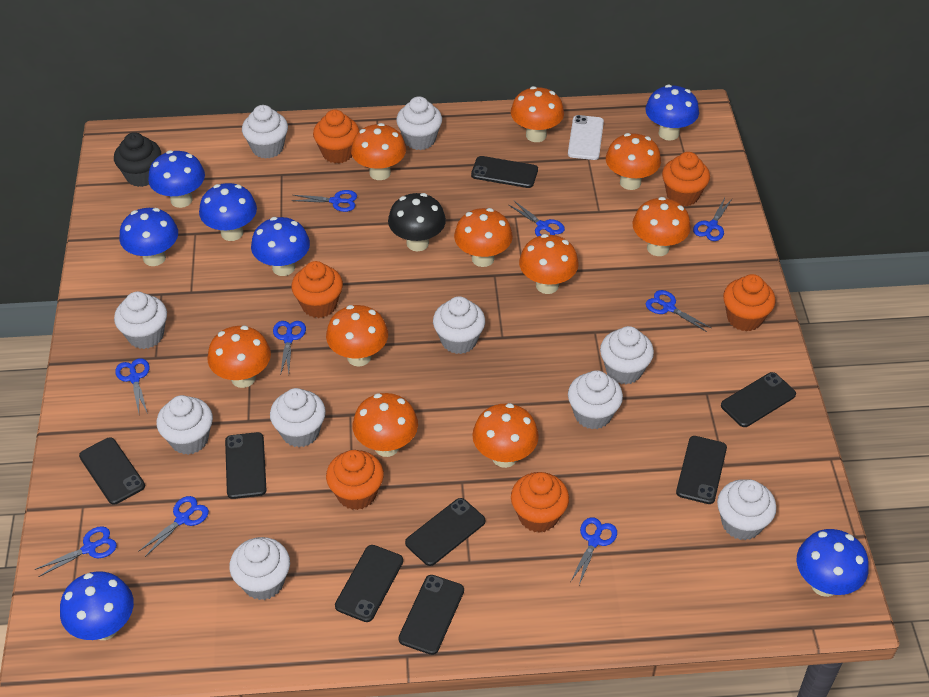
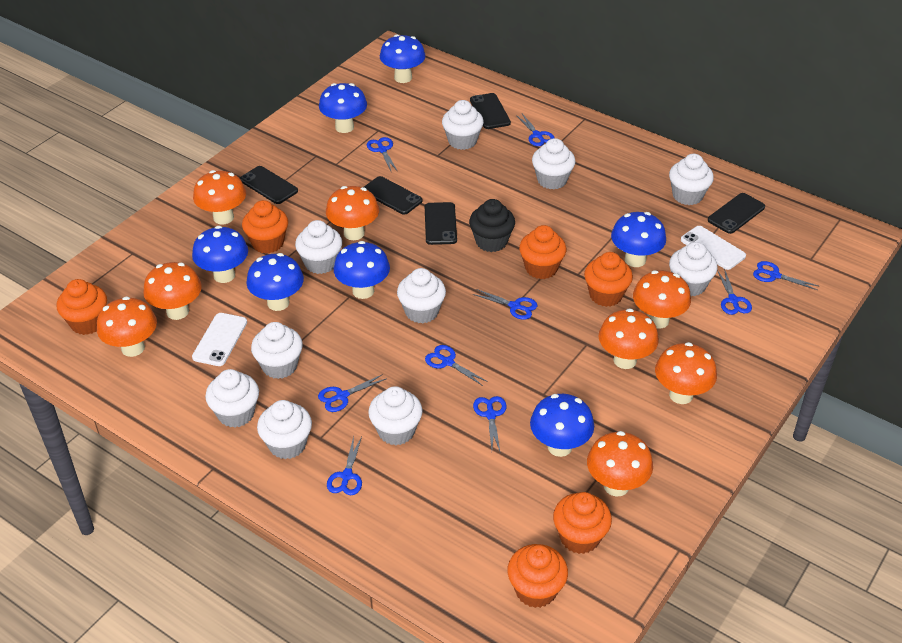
black mushroom: 1 -> 0
black phone: 8 -> 5
orange mushroom: 10 -> 8
white phone: 1 -> 2

